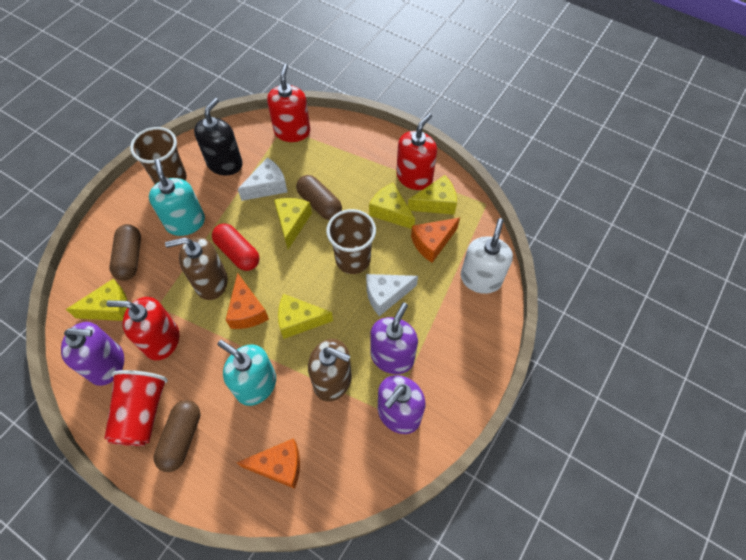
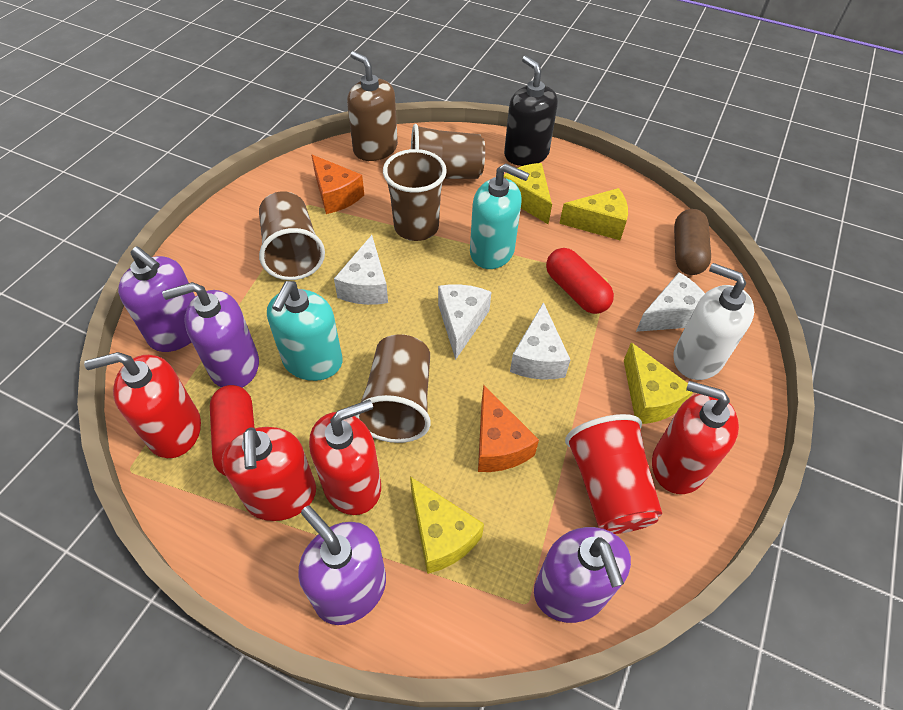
brown capsule: 3 -> 1
brown cup: 2 -> 4
brown soap dispenser: 2 -> 1
orange cheese: 3 -> 2
purple soap dispenser: 3 -> 4
red capsule: 1 -> 2
red soap dispenser: 3 -> 4
white cheese: 2 -> 4
yellow cheese: 5 -> 4

